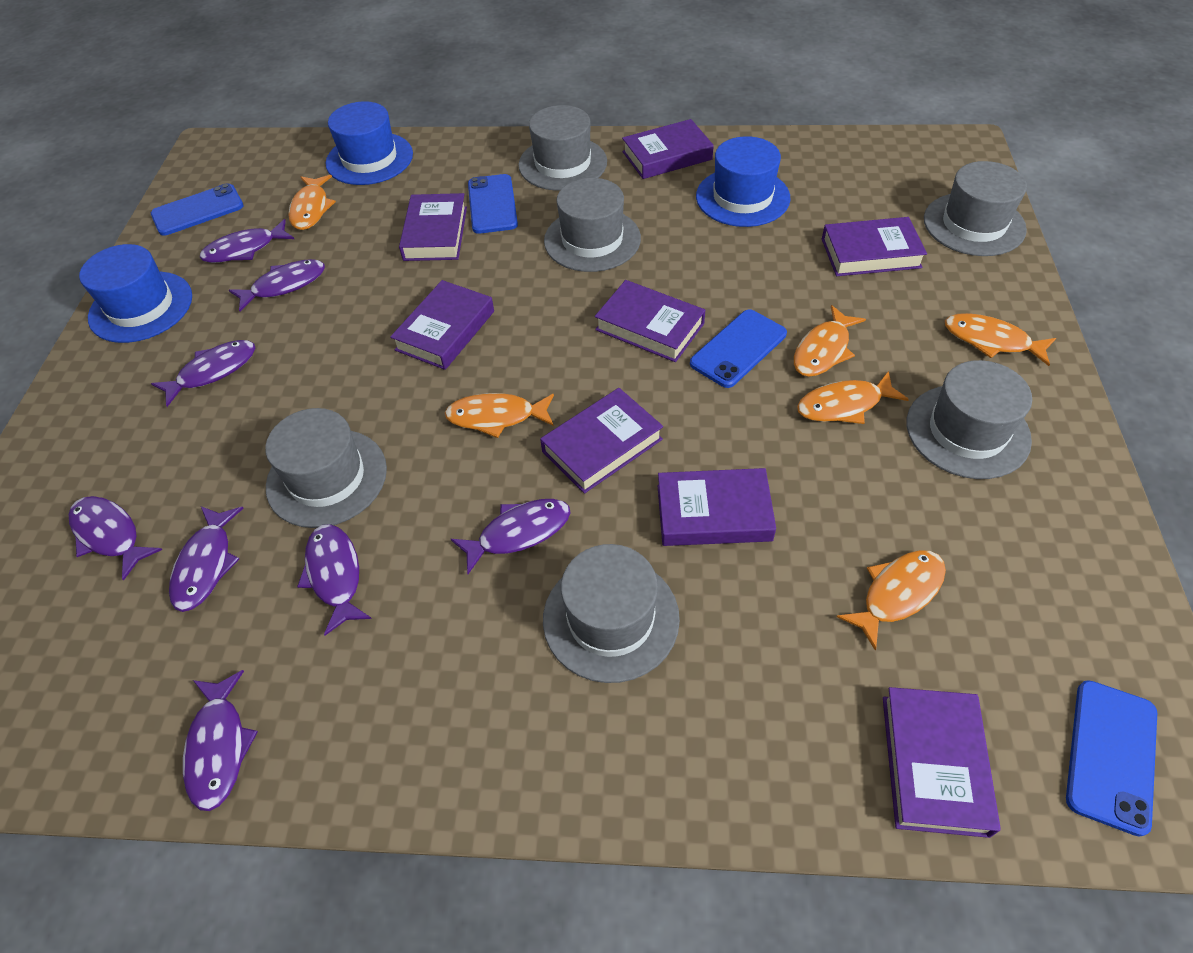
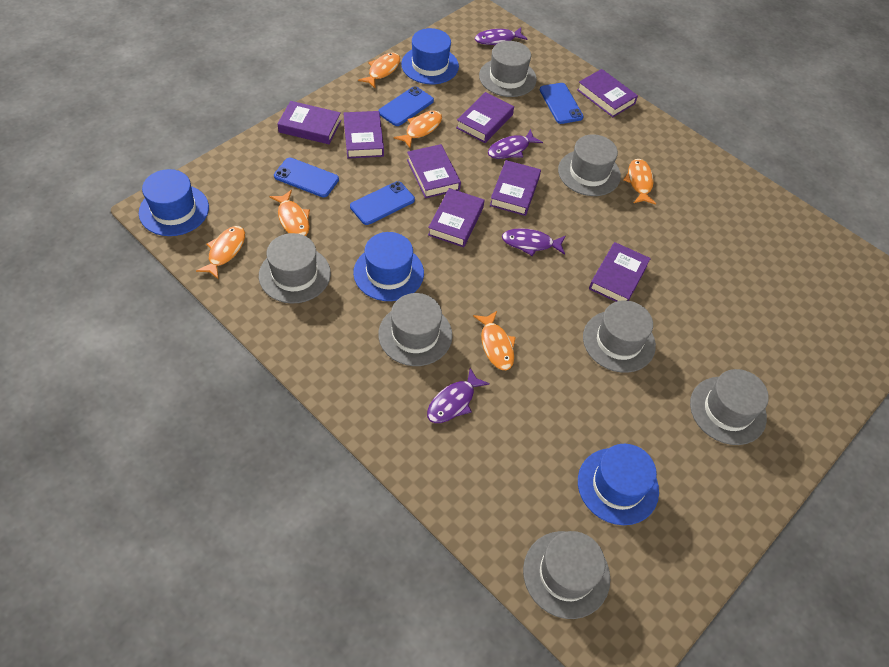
blue hat: 3 -> 4
grey hat: 6 -> 7
purple fish: 8 -> 4

